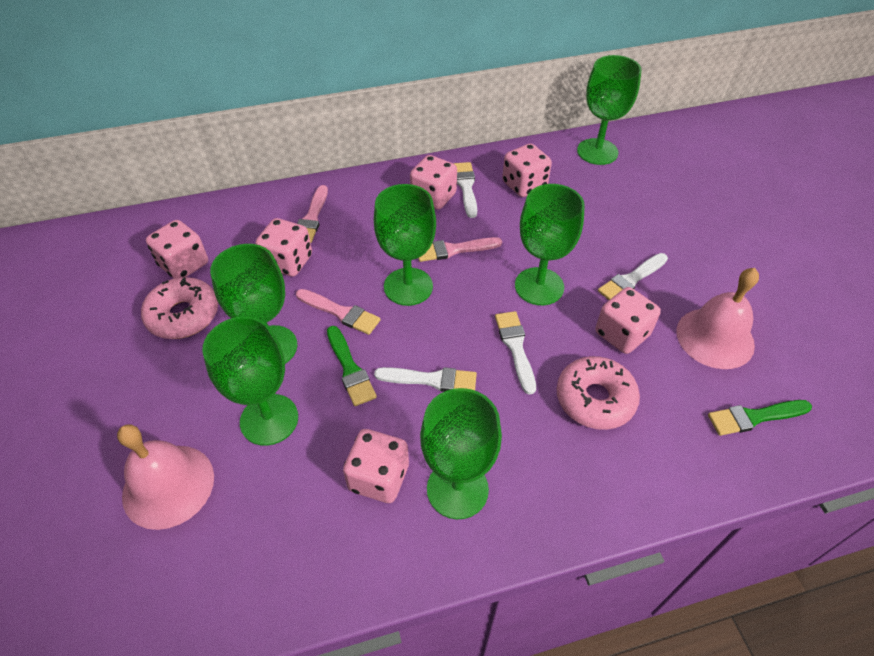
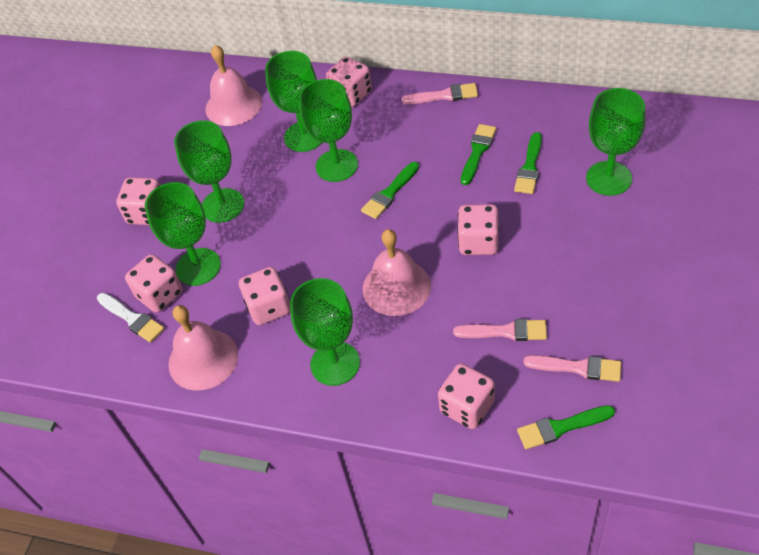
green brush: 2 -> 4
pink bell: 2 -> 3
pink donut: 2 -> 0
white brush: 4 -> 1

